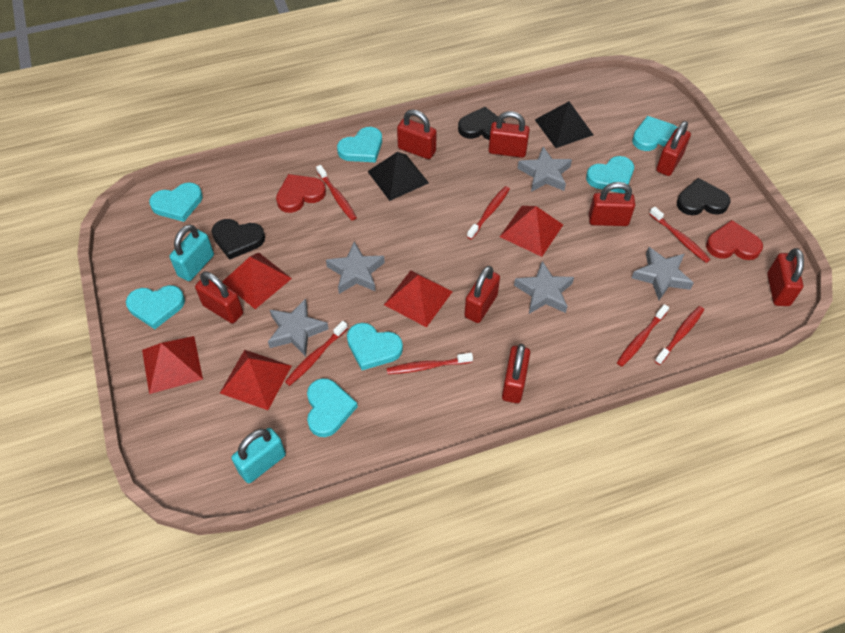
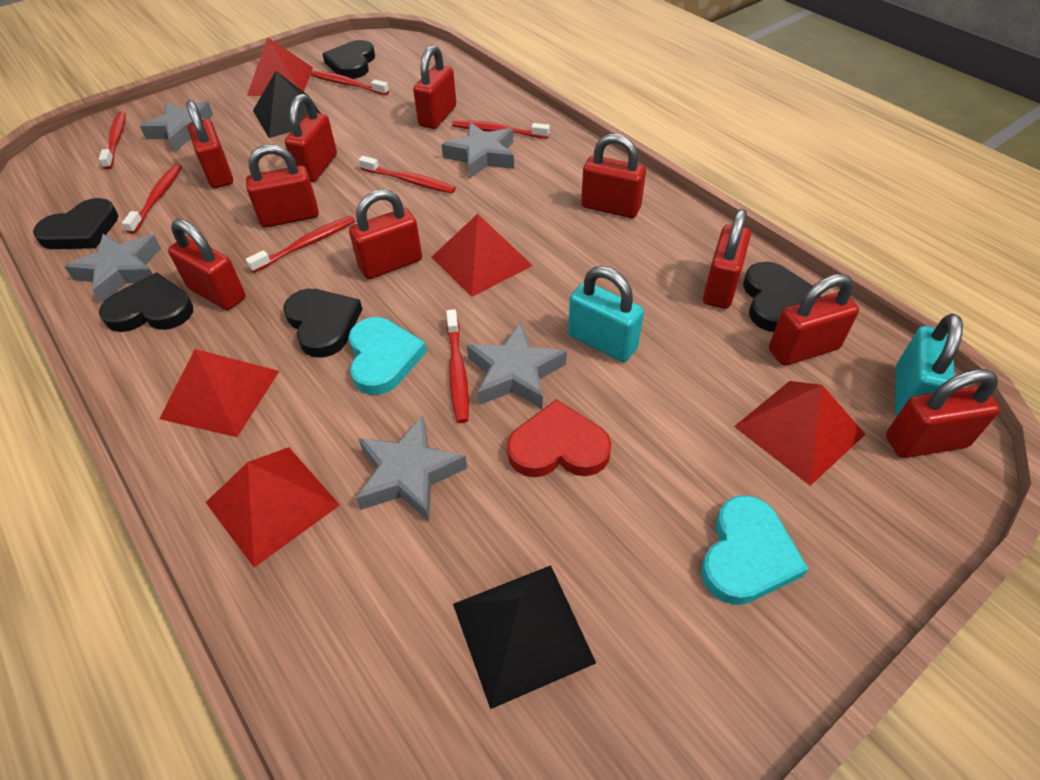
black heart: 3 -> 5
red heart: 2 -> 1
red padlock: 8 -> 10
turquoise heart: 7 -> 2

